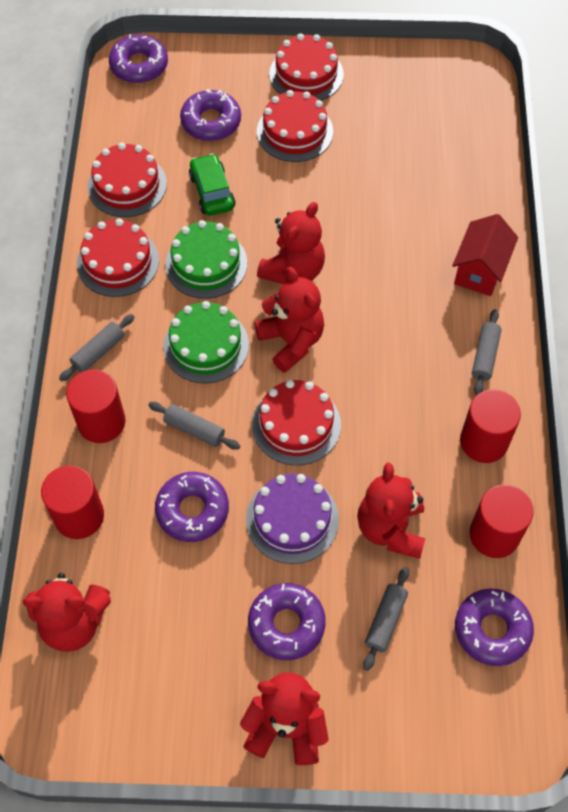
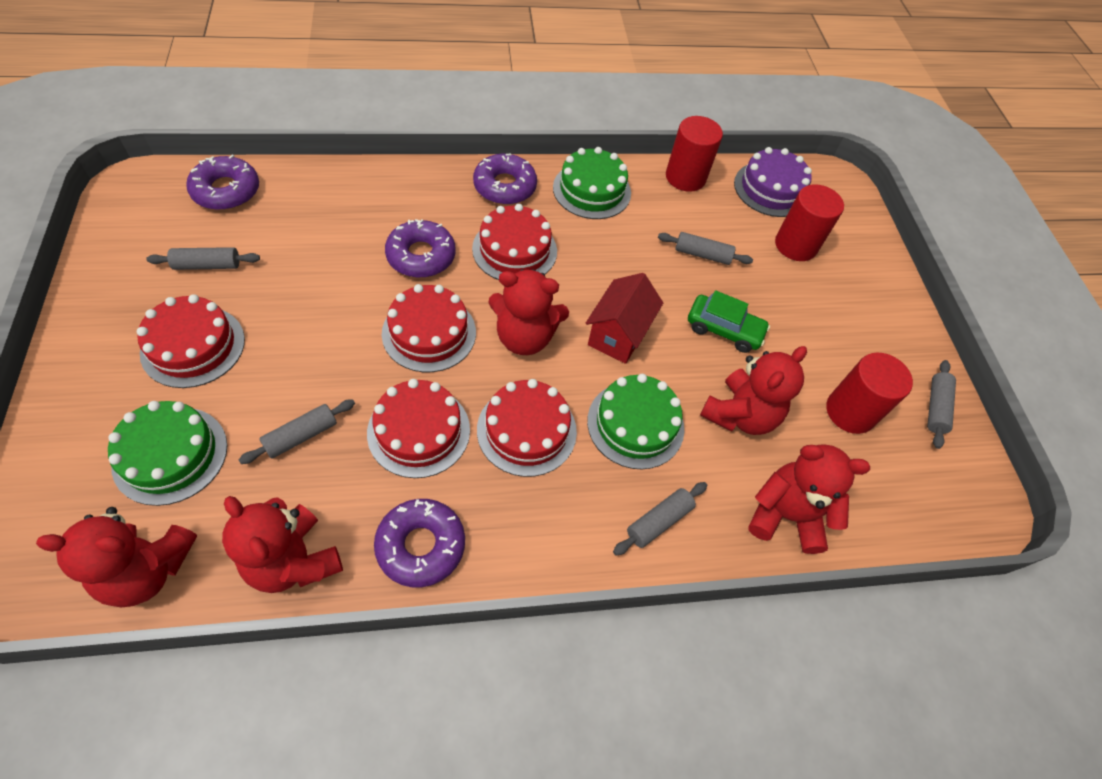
green cake: 2 -> 3
grey rolling pin: 4 -> 5
purple donut: 5 -> 4
red cylinder: 4 -> 3

